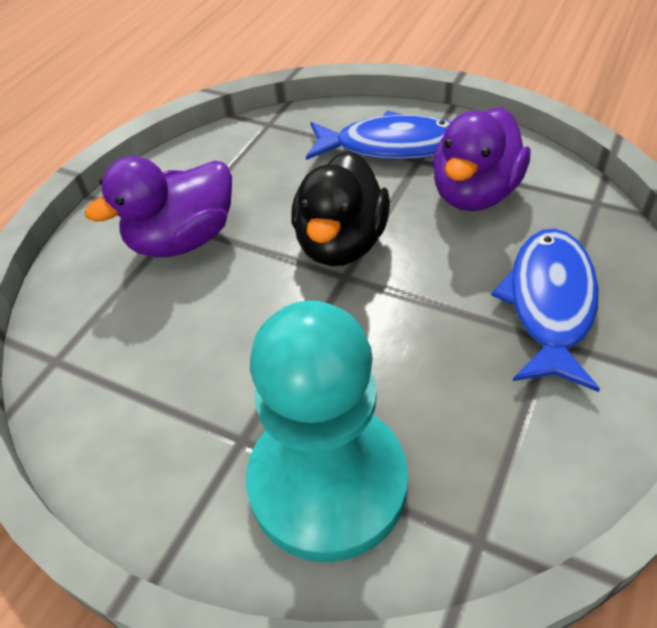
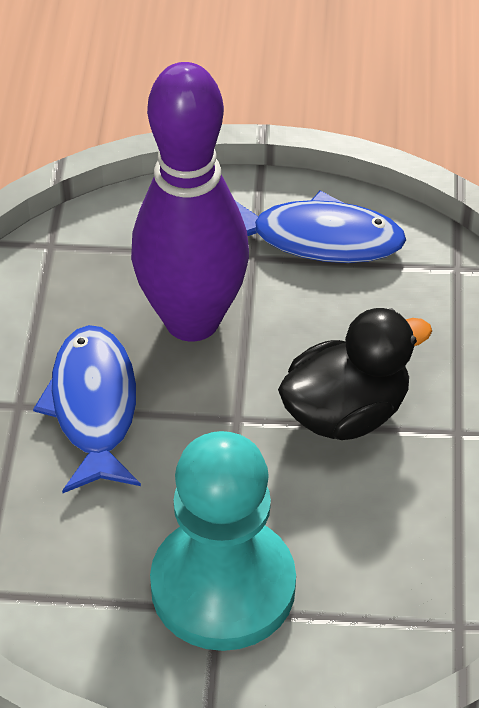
purple bowling pin: 0 -> 1
purple duck: 2 -> 0

